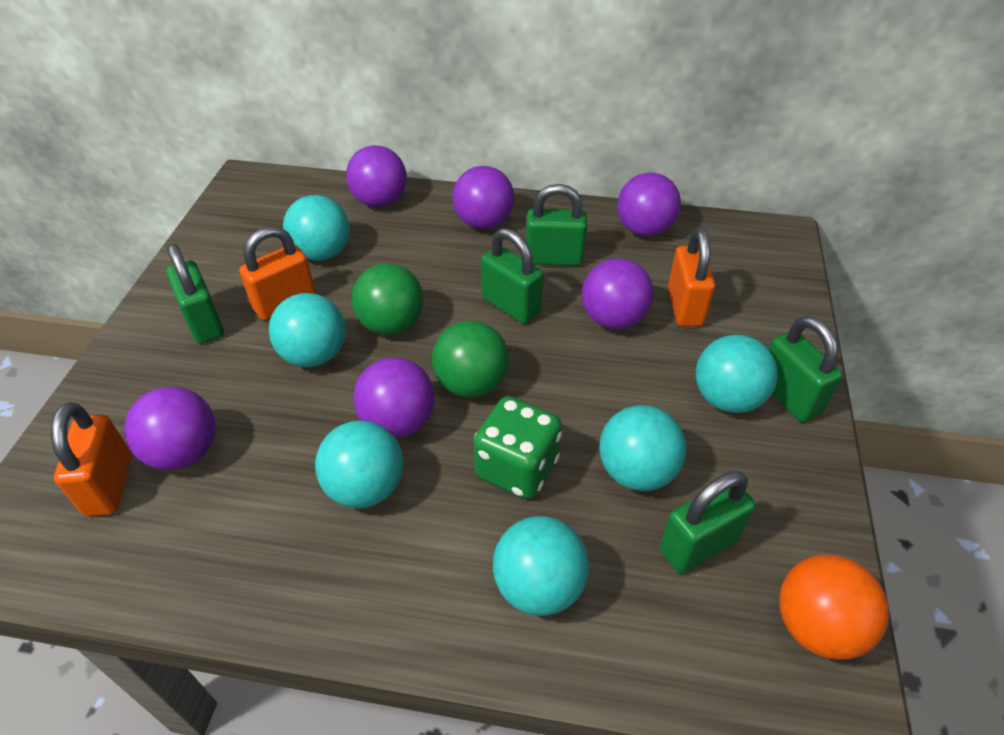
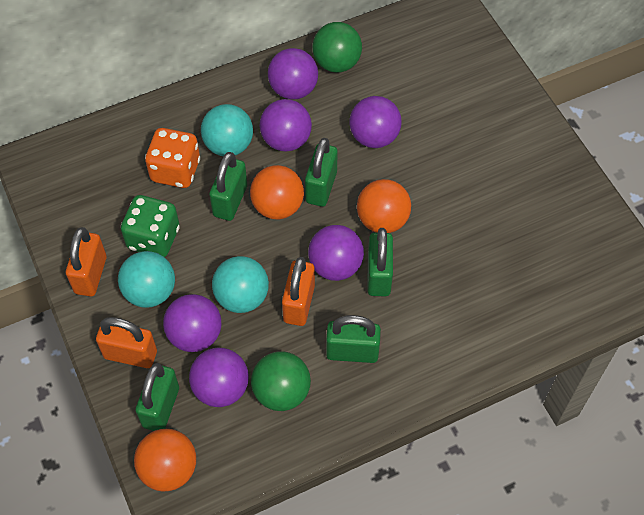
orange ball: 1 -> 3
orange dice: 0 -> 1
turquoise ball: 6 -> 3

